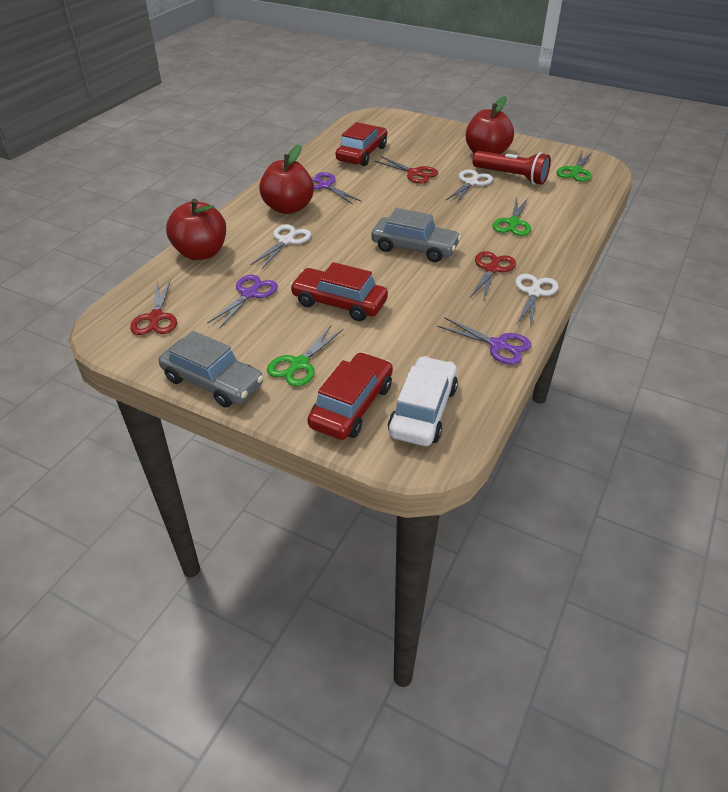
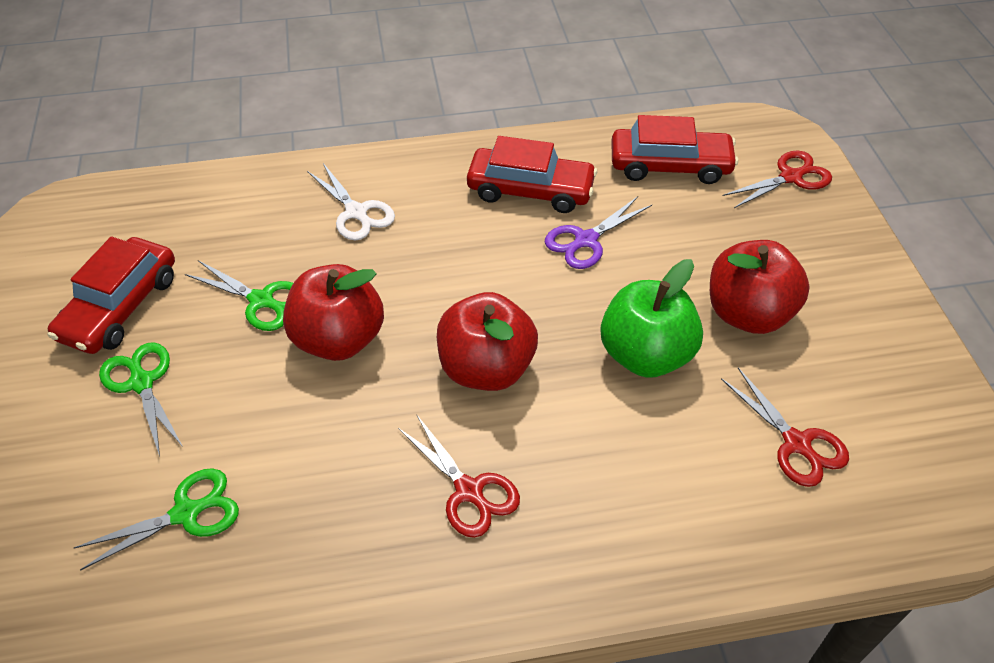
green apple: 0 -> 1
grey car: 2 -> 0
purple scissors: 3 -> 1
red flashlight: 1 -> 0
white car: 1 -> 0
white scissors: 3 -> 1

